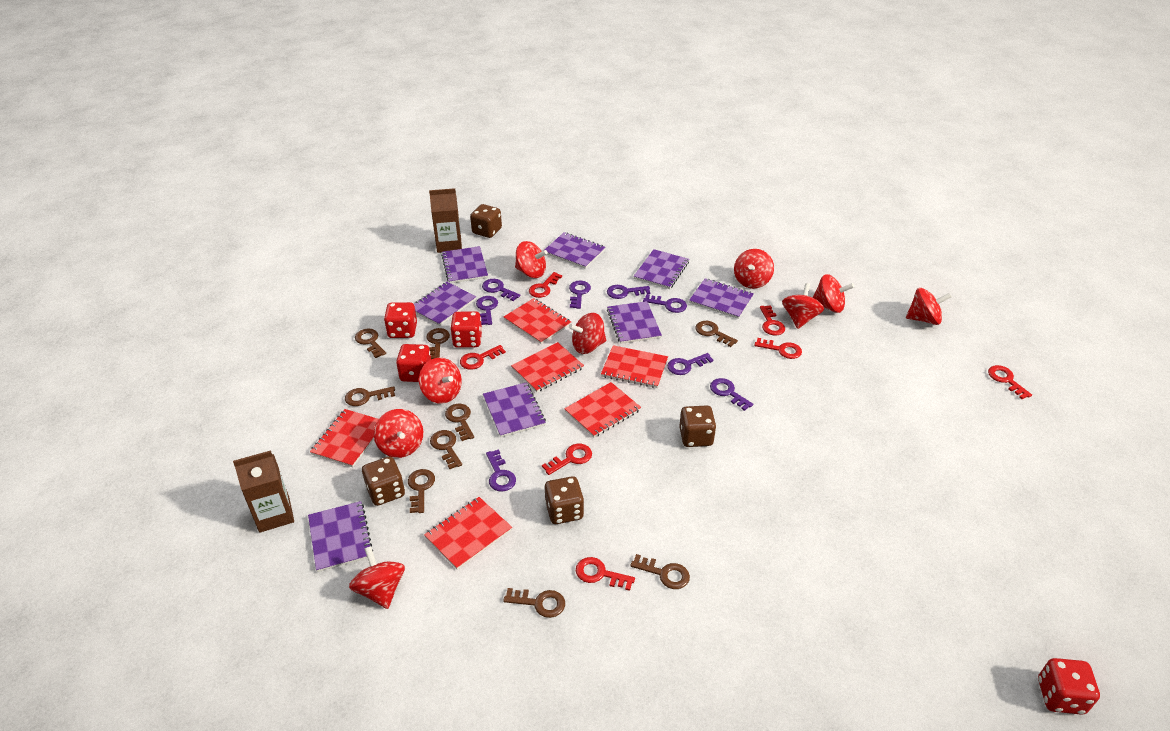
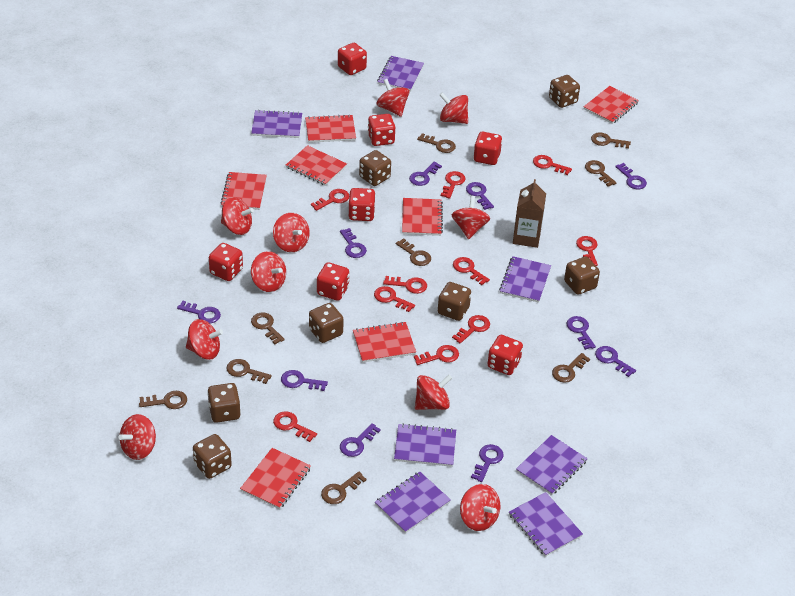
brown carton: 2 -> 1
brown dice: 4 -> 7
purple key: 8 -> 10
purple notebook: 8 -> 7
red dice: 4 -> 7
red key: 7 -> 10
red notebook: 6 -> 7
red spinning top: 9 -> 10

